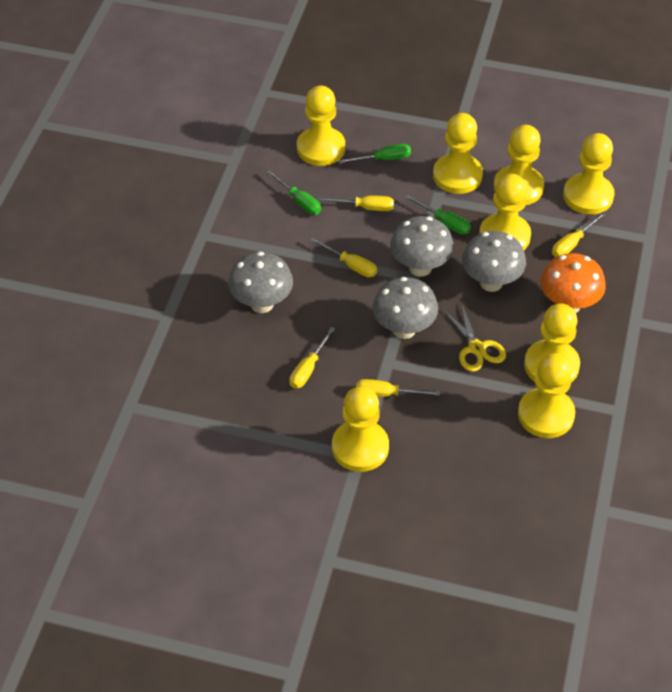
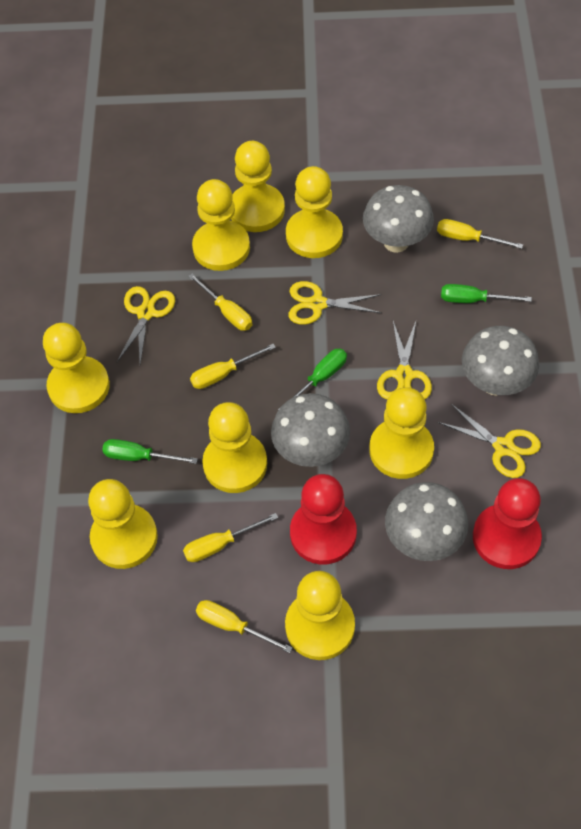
orange mushroom: 1 -> 0
red pawn: 0 -> 2
yellow scissors: 1 -> 4

